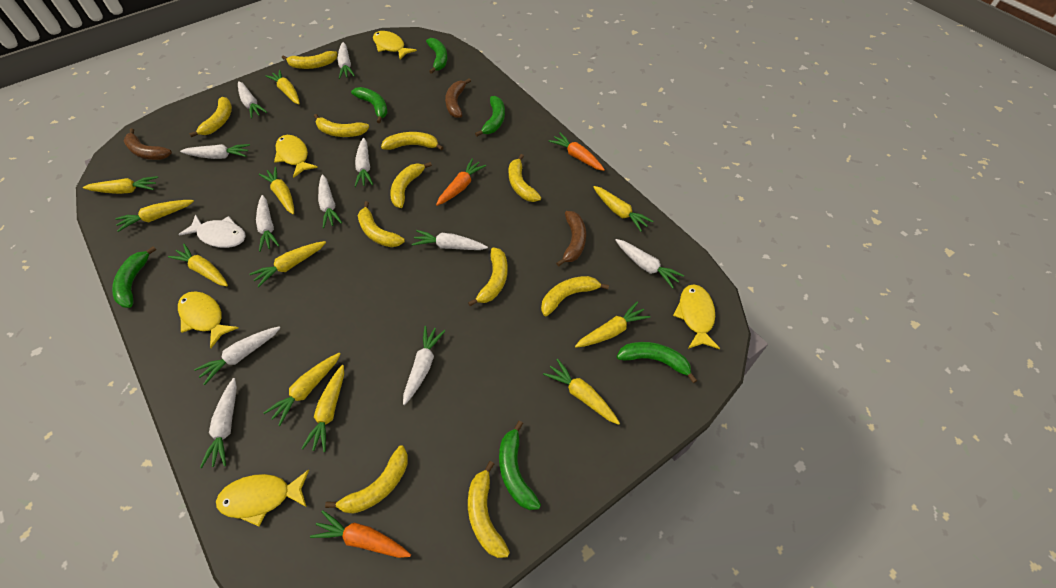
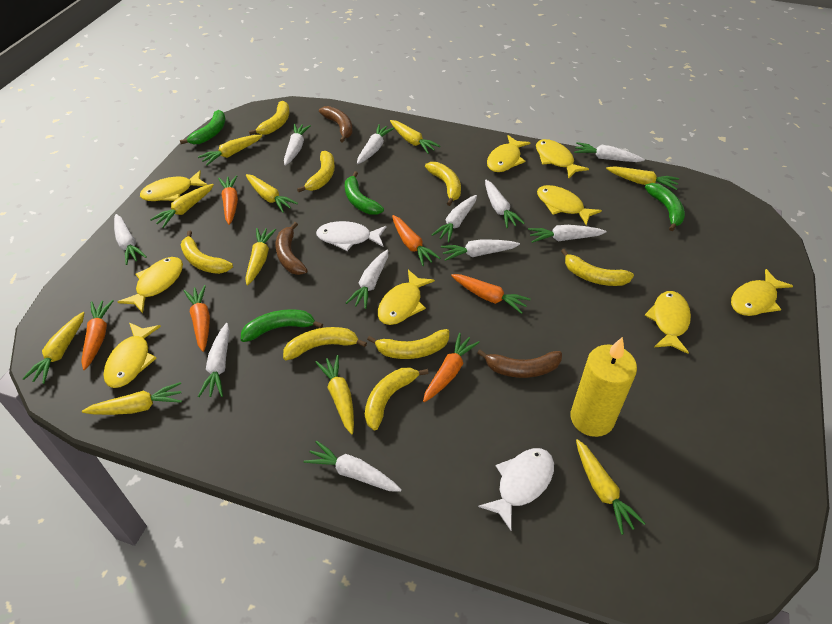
green banana: 6 -> 4
orange carrot: 3 -> 6
white fish: 1 -> 2
yellow banana: 11 -> 8
yellow candle: 0 -> 1
yellow carrot: 11 -> 10
yellow fish: 5 -> 9

